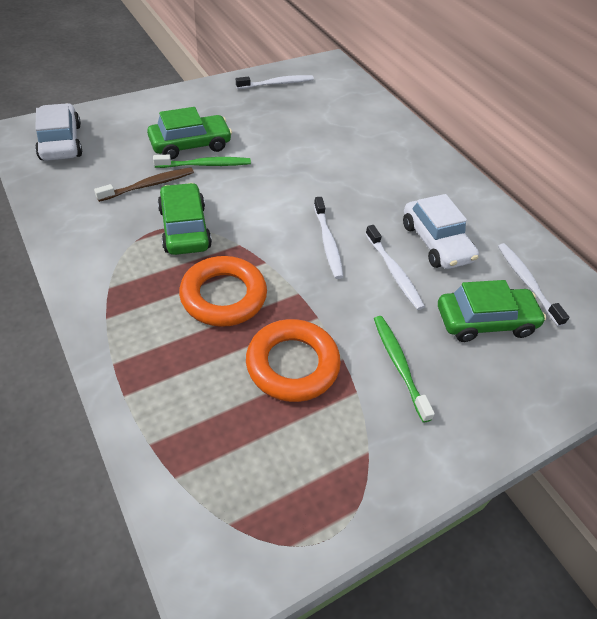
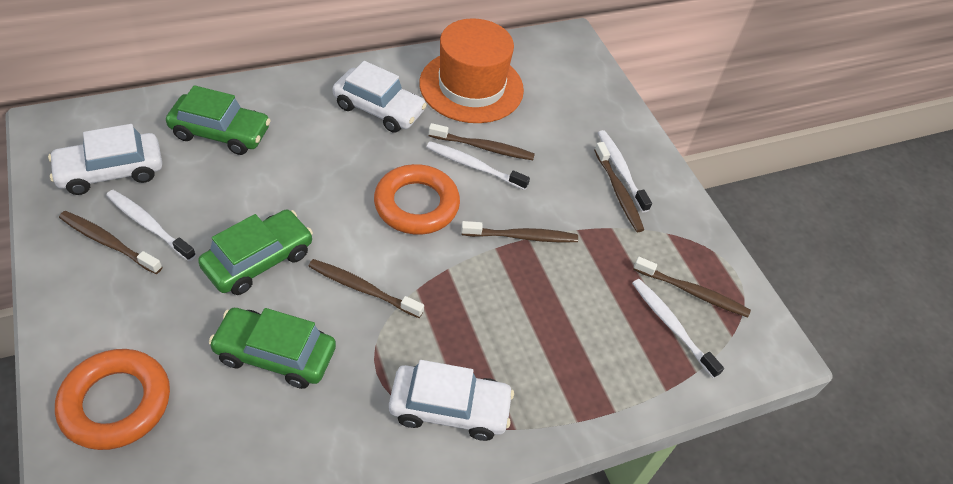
brown toothbrush: 1 -> 6
green toothbrush: 2 -> 0
orange hat: 0 -> 1
white car: 2 -> 3

